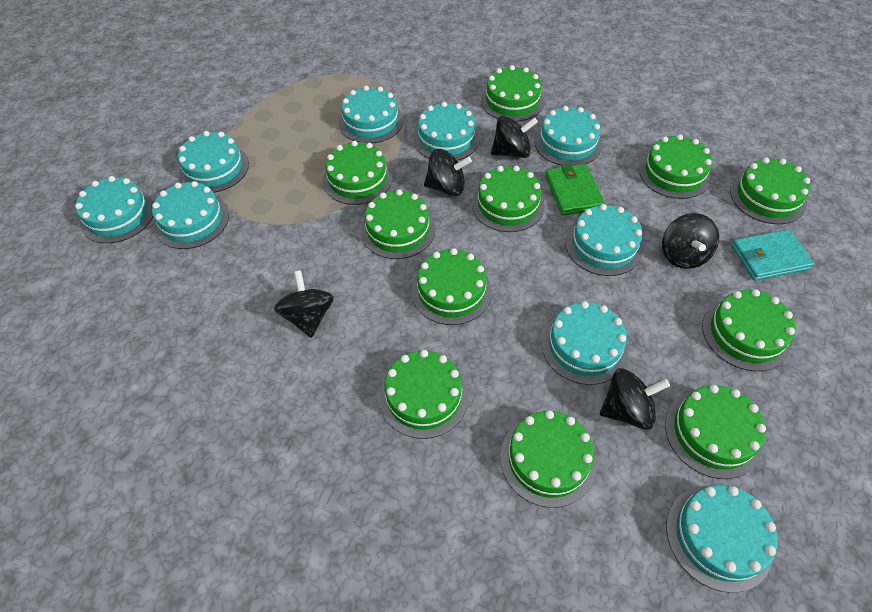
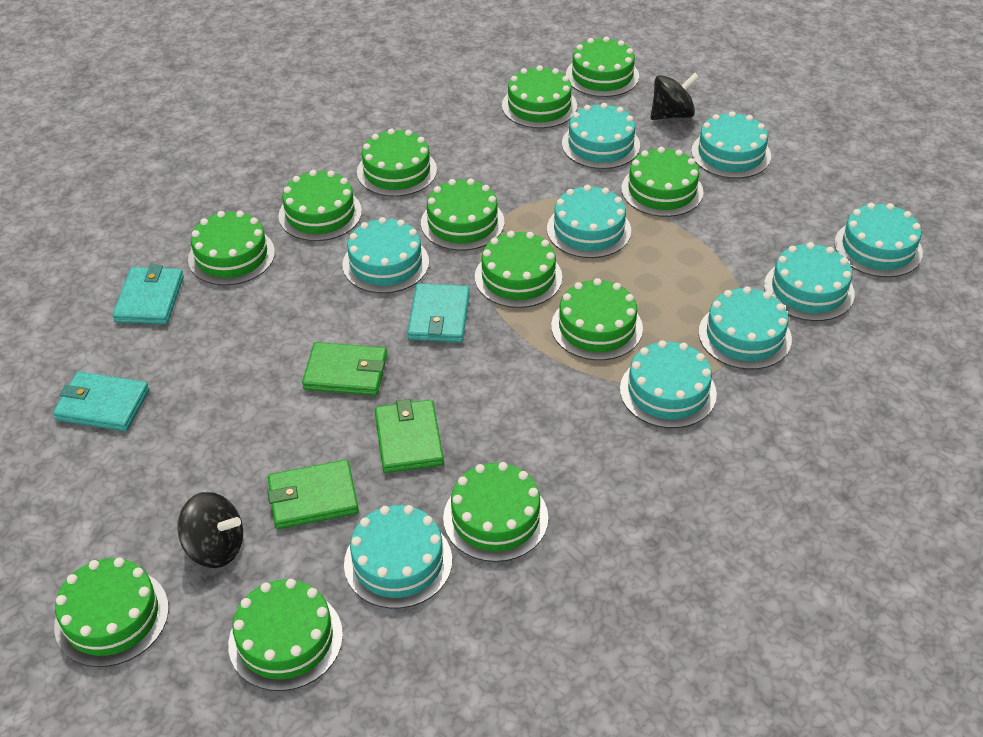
black spinning top: 5 -> 2
green cake: 11 -> 12
green wallet: 1 -> 3
turquoise wallet: 1 -> 3

